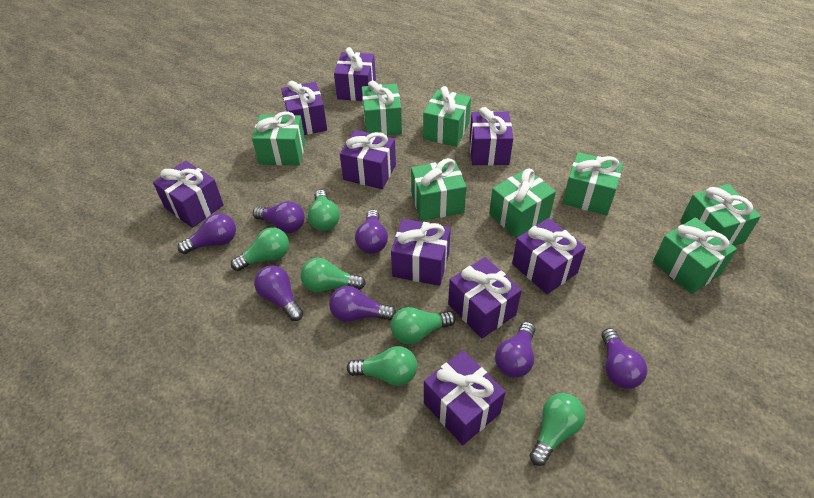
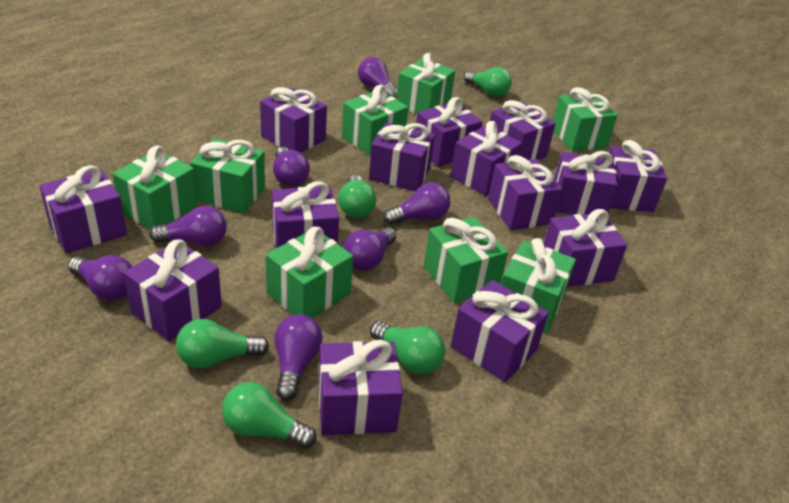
green light bulb: 6 -> 5
purple gift: 9 -> 14

